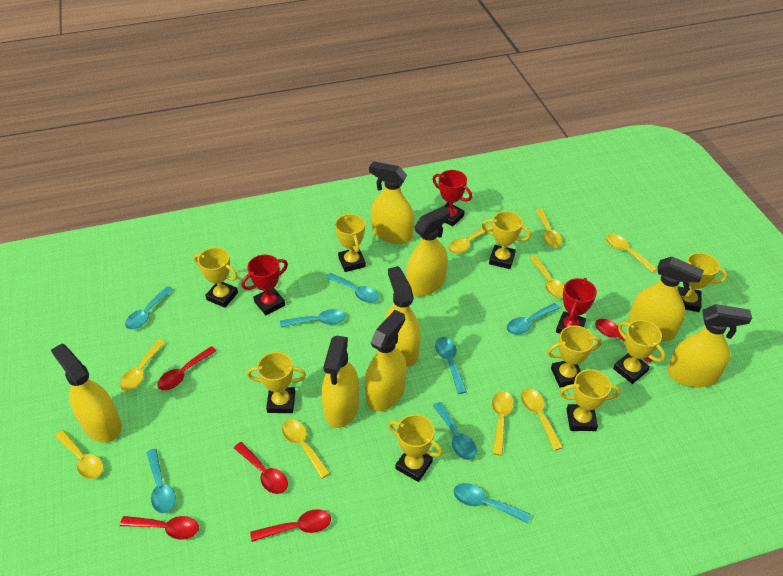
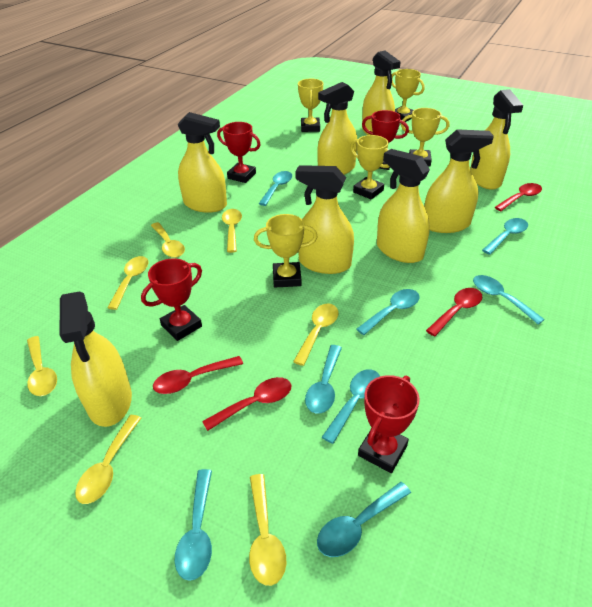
red spoon: 5 -> 4
red trophy: 3 -> 4
yellow spoon: 9 -> 7
yellow trophy: 9 -> 5

